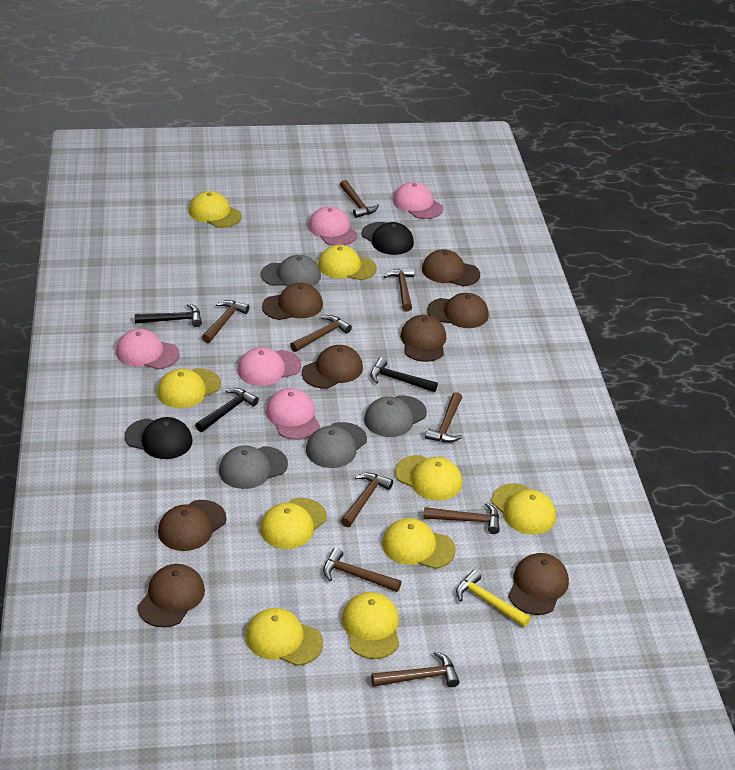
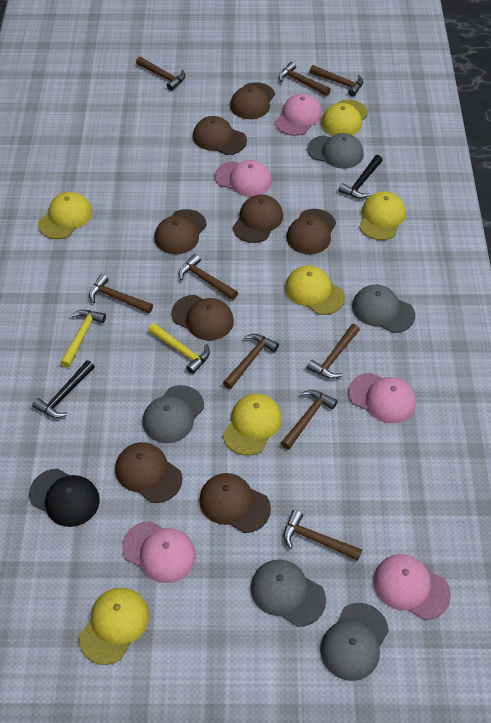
black cap: 2 -> 1
black hammer: 3 -> 2
grey cap: 4 -> 5
yellow cap: 9 -> 6
yellow hammer: 1 -> 2

